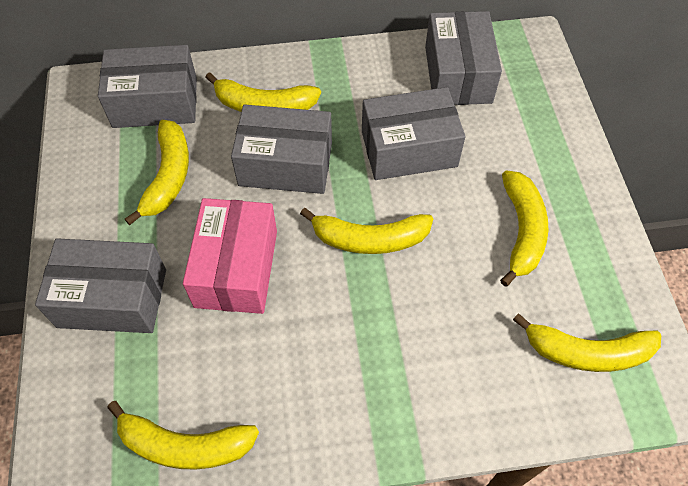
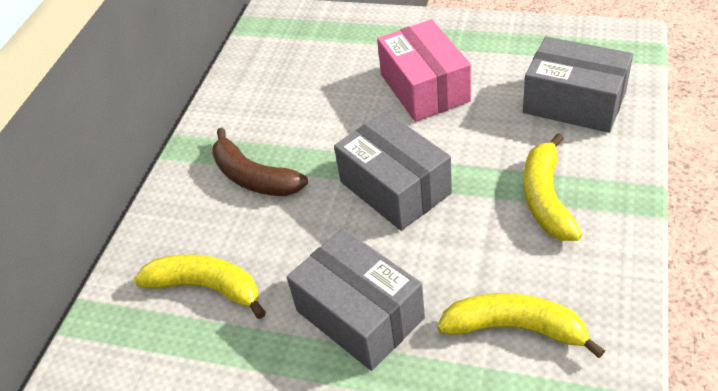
brown banana: 0 -> 1
grey box: 5 -> 3
yellow banana: 6 -> 3

